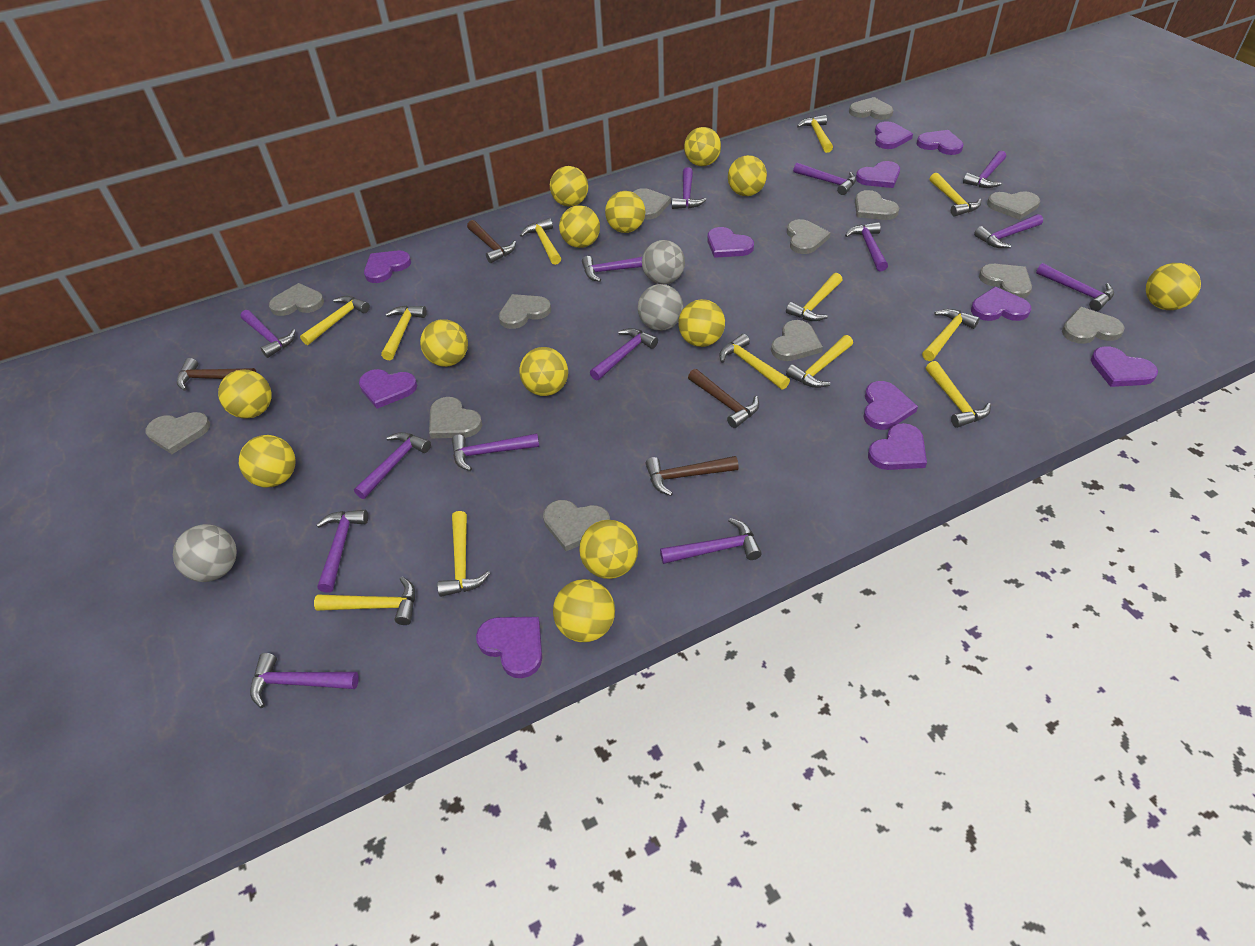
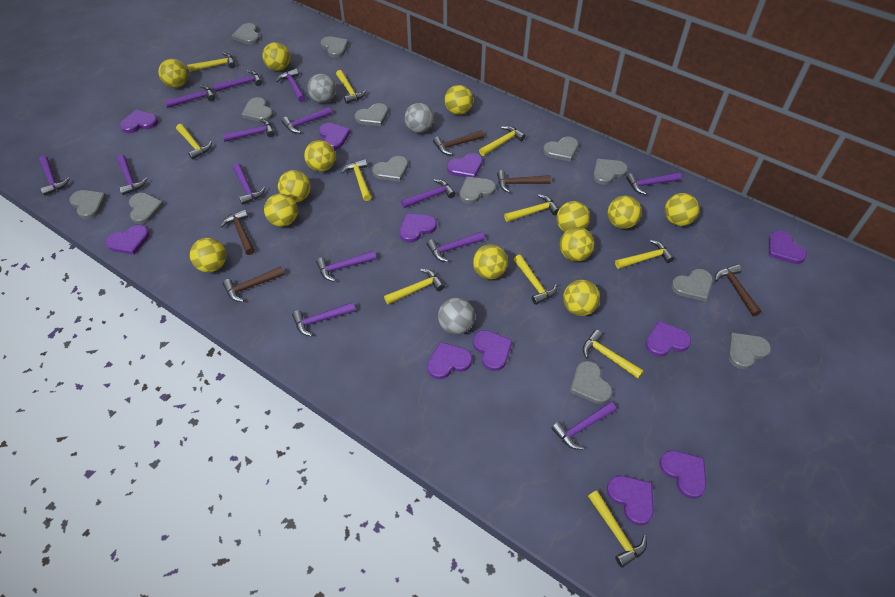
brown hammer: 4 -> 5
yellow hammer: 12 -> 11

